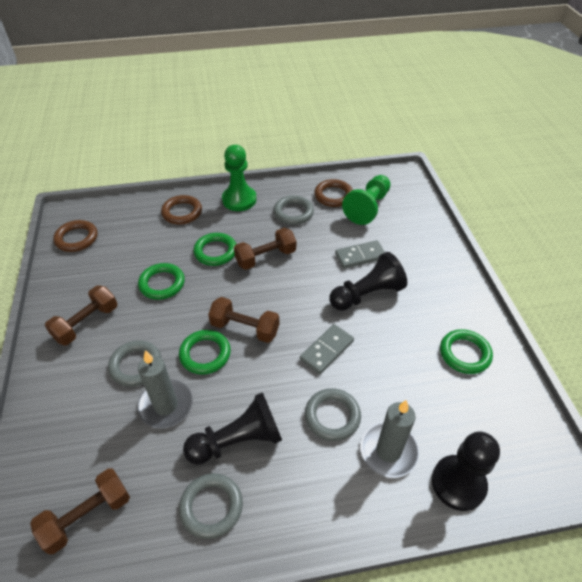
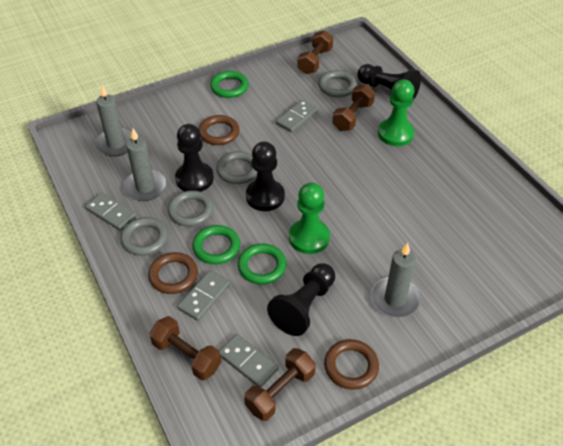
black pawn: 3 -> 4
green ring: 4 -> 3
grey candle: 2 -> 3
grey domino: 2 -> 4

